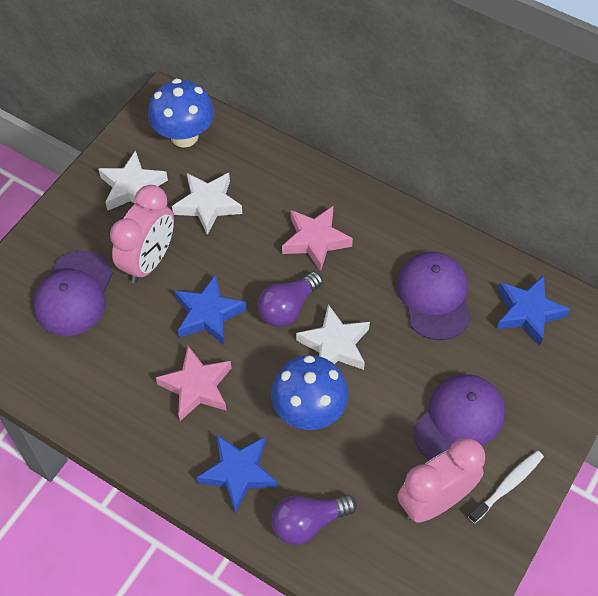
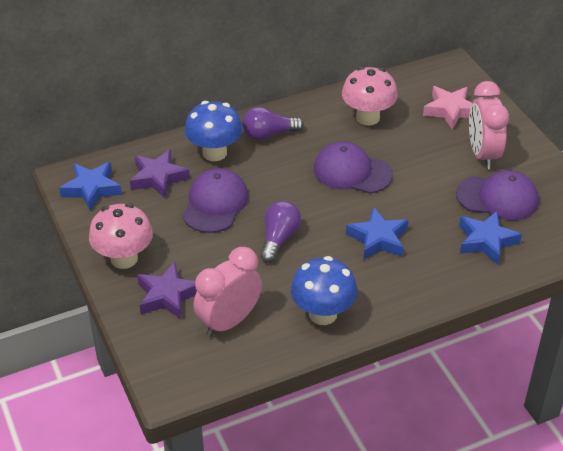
pink mushroom: 0 -> 2
pink star: 2 -> 1
purple star: 0 -> 2
white star: 3 -> 0
white toothbrush: 1 -> 0

